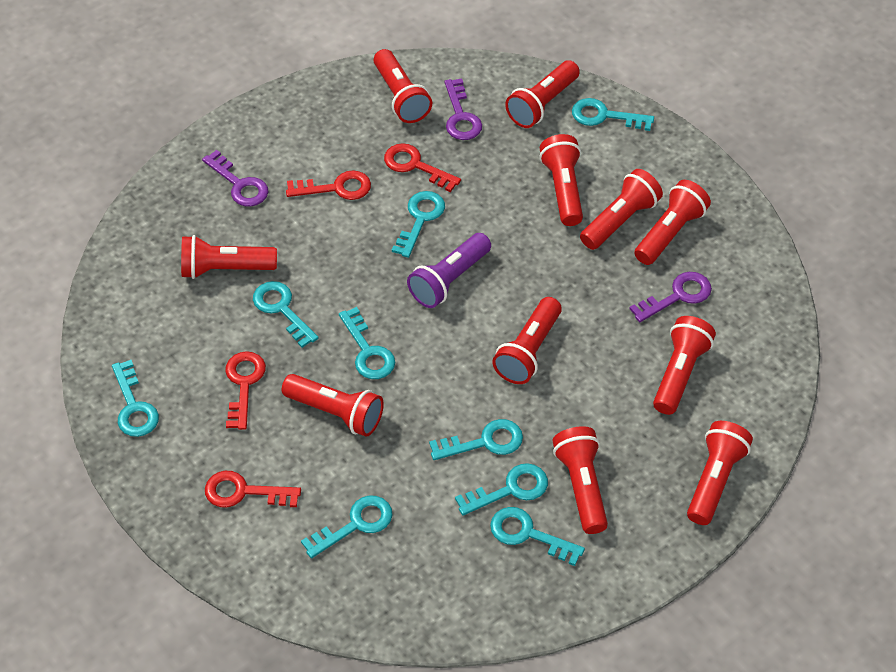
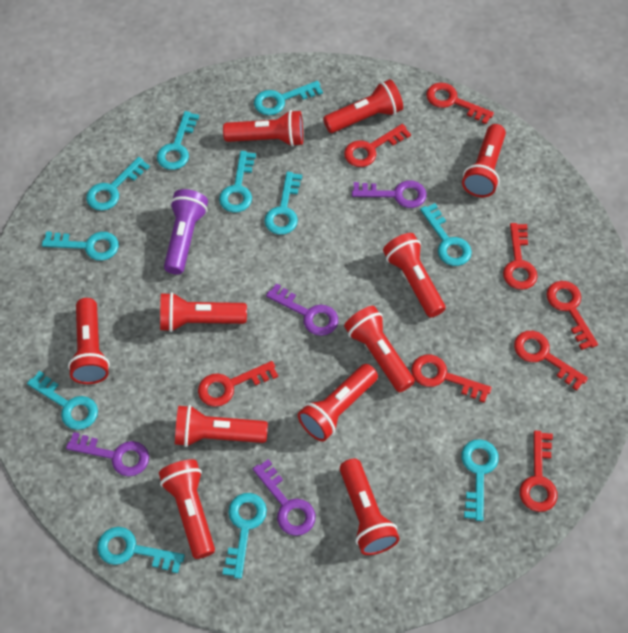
purple key: 3 -> 4
red key: 4 -> 8
turquoise key: 9 -> 11

